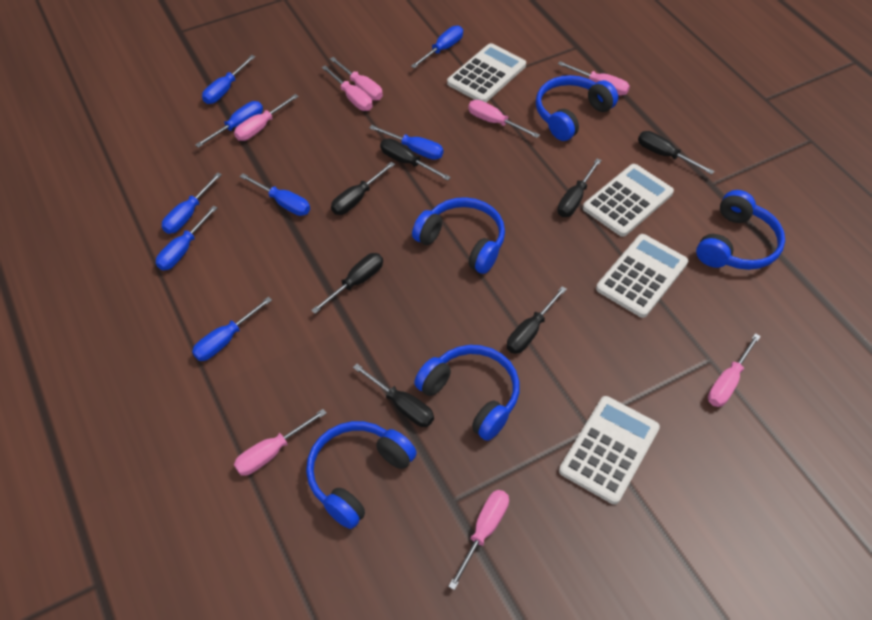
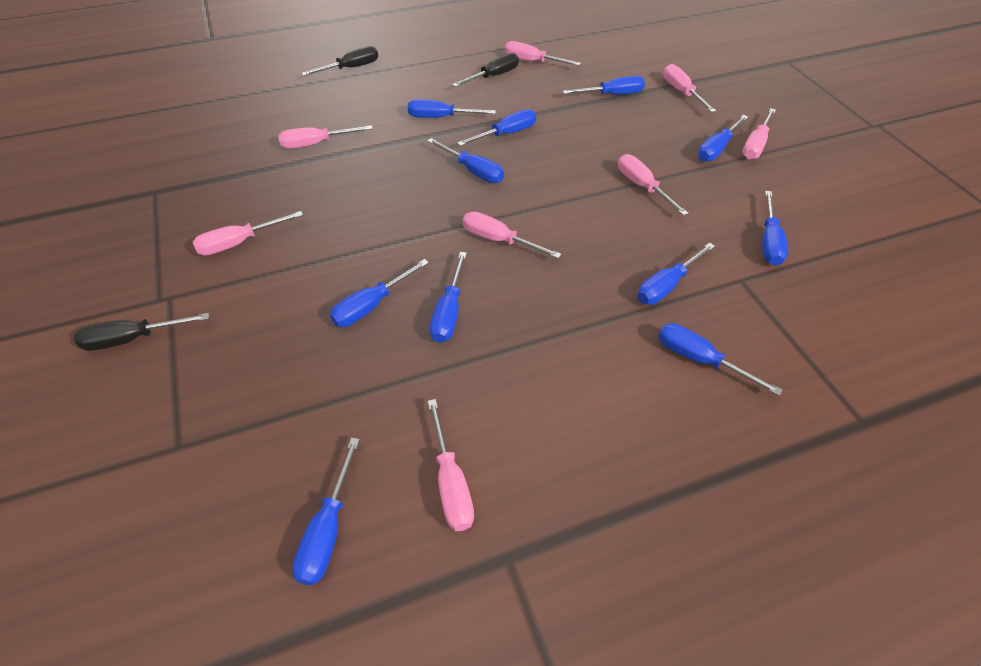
black screwdriver: 7 -> 3
blue headphones: 5 -> 0
blue screwdriver: 8 -> 11
white calculator: 4 -> 0

